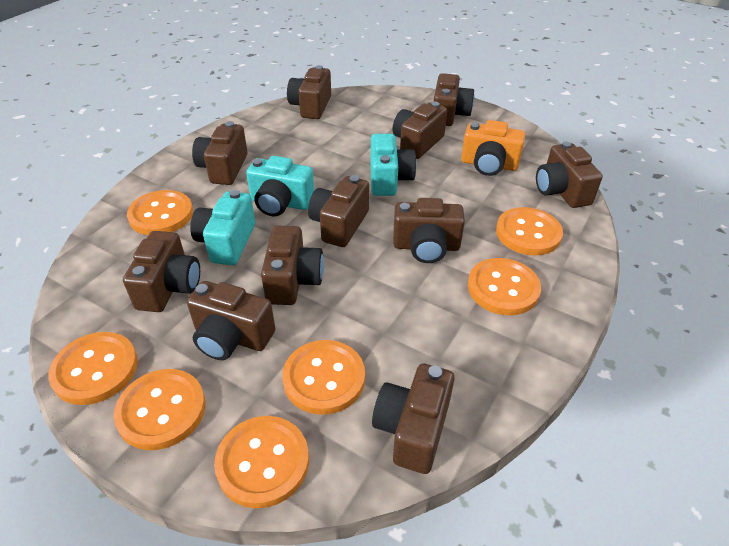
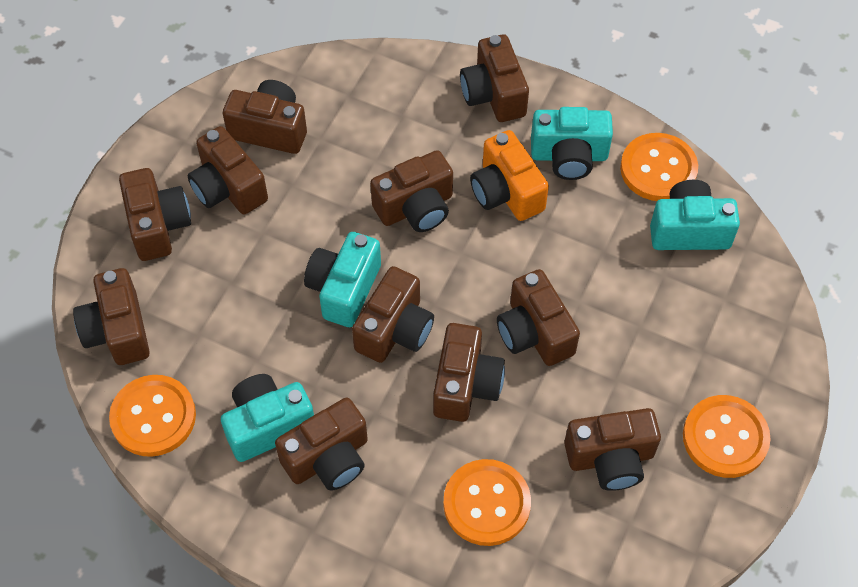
orange button: 7 -> 4
turquoise camera: 3 -> 4

